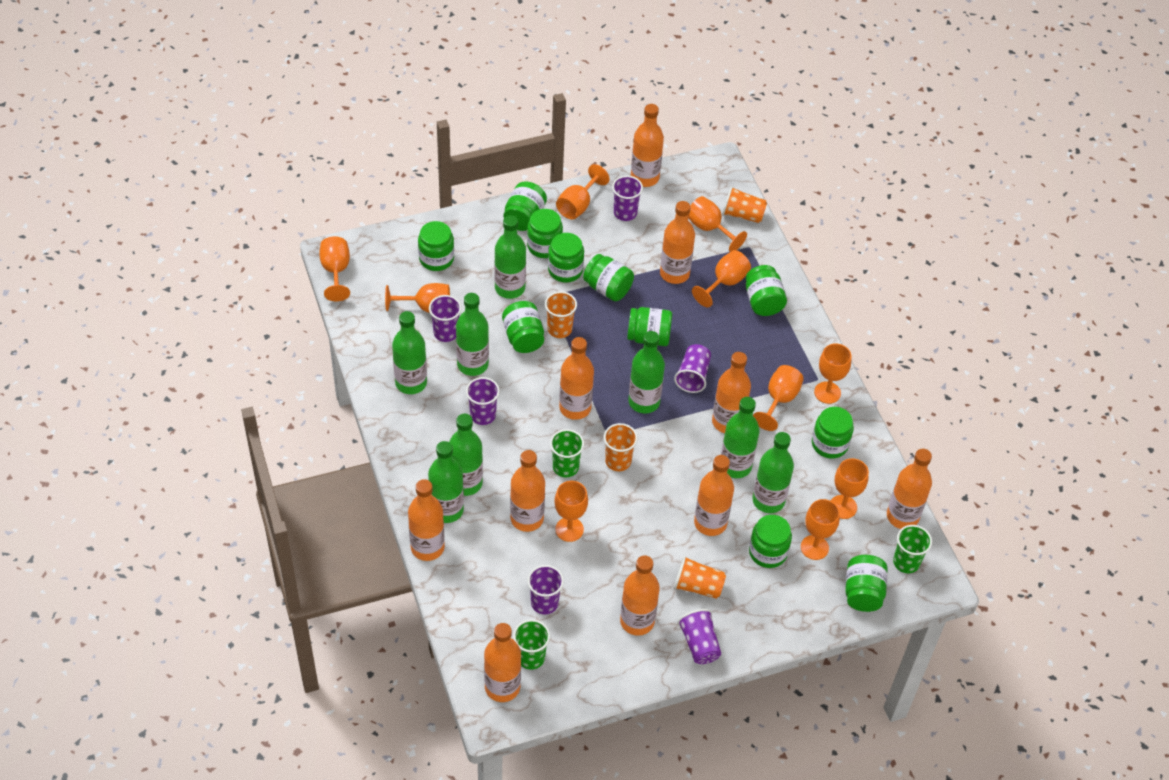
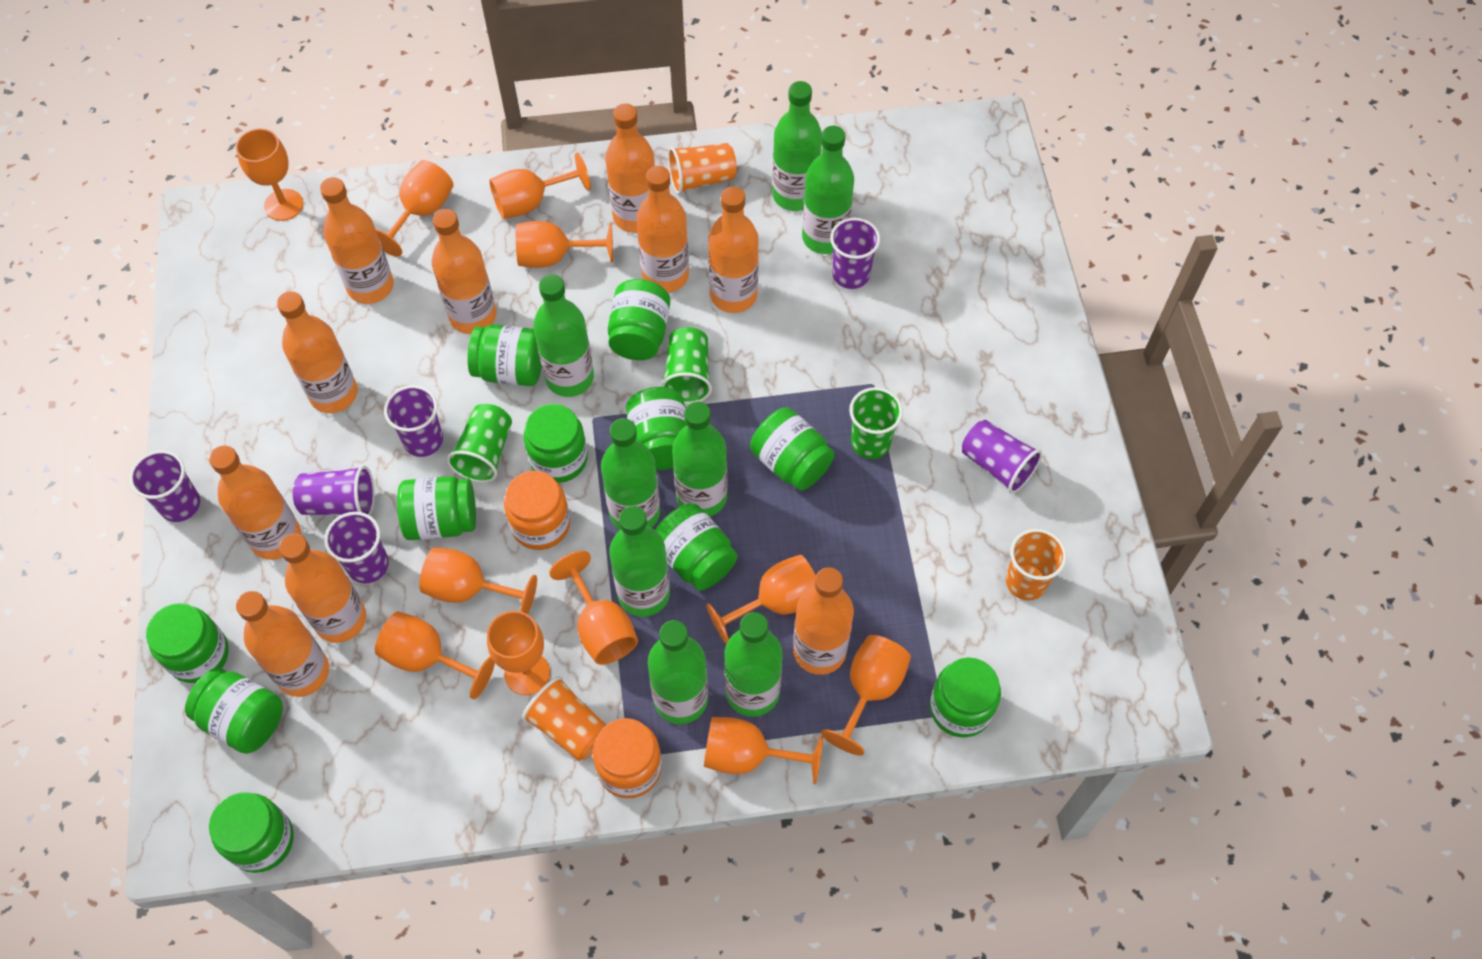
orange cup: 4 -> 3
orange goblet: 10 -> 11
orange jar: 0 -> 2

